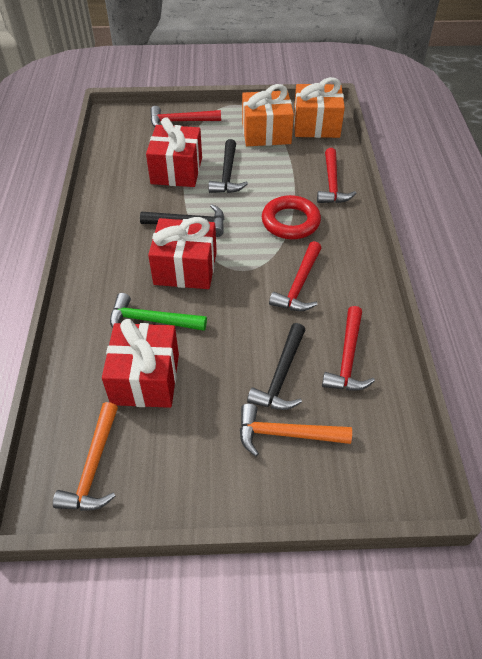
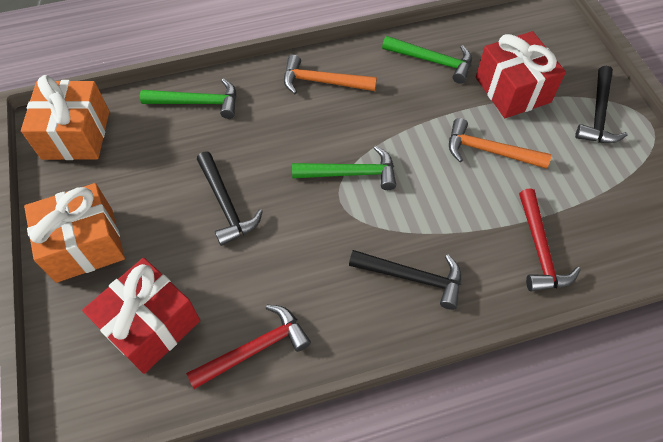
green hammer: 1 -> 3
red gift: 3 -> 2
red hammer: 4 -> 2
red ring: 1 -> 0

